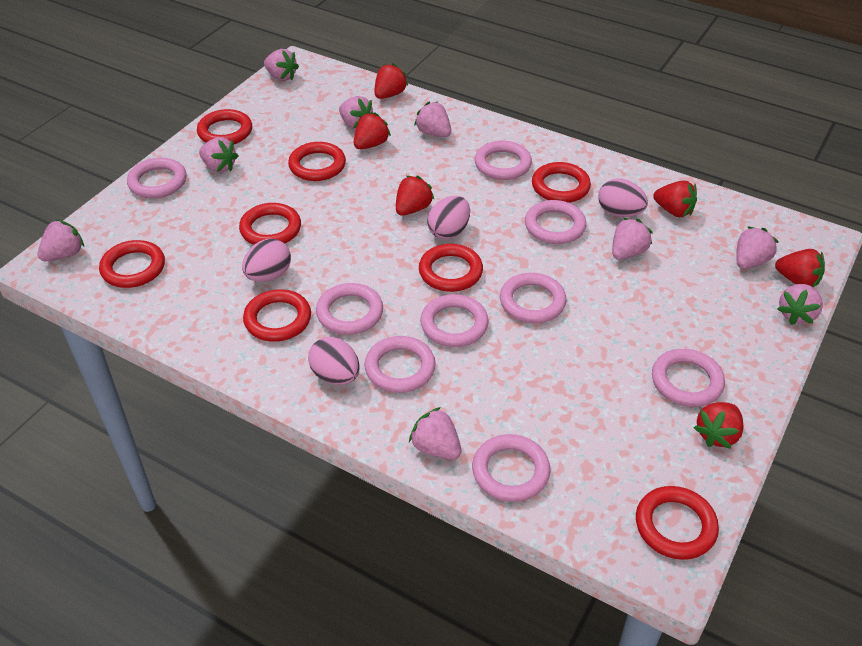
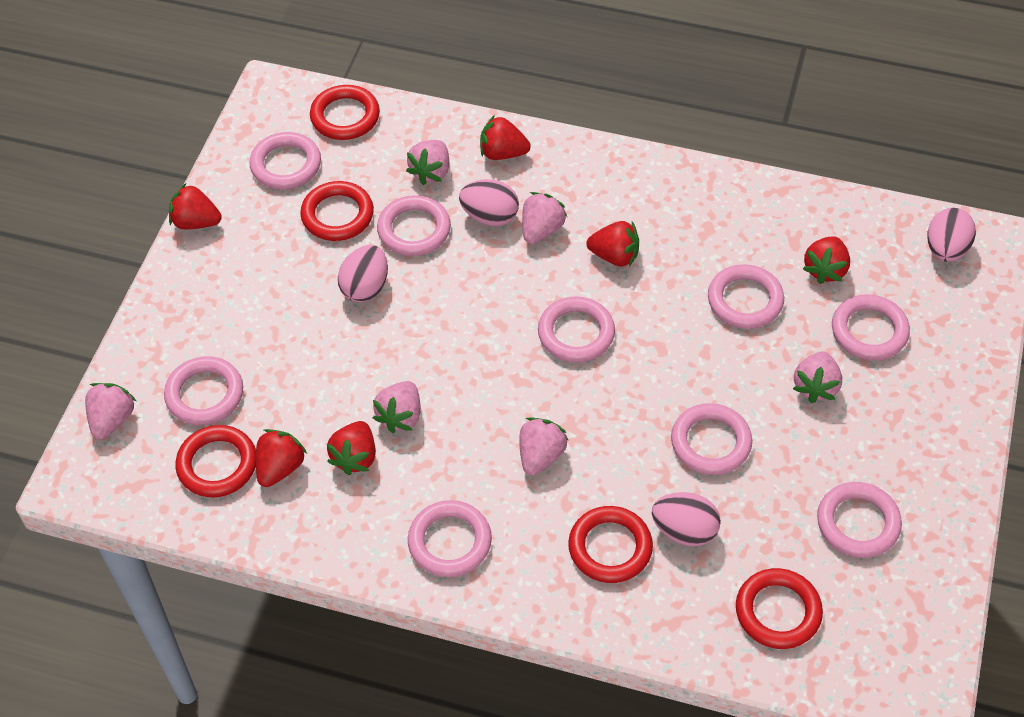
pink strawberry: 9 -> 6
red ring: 8 -> 5

